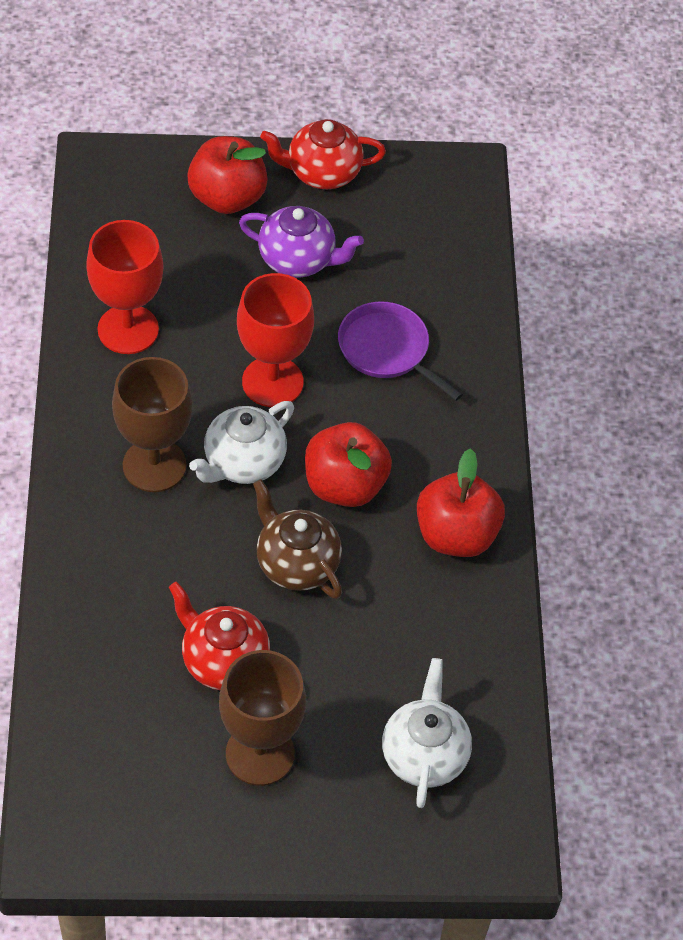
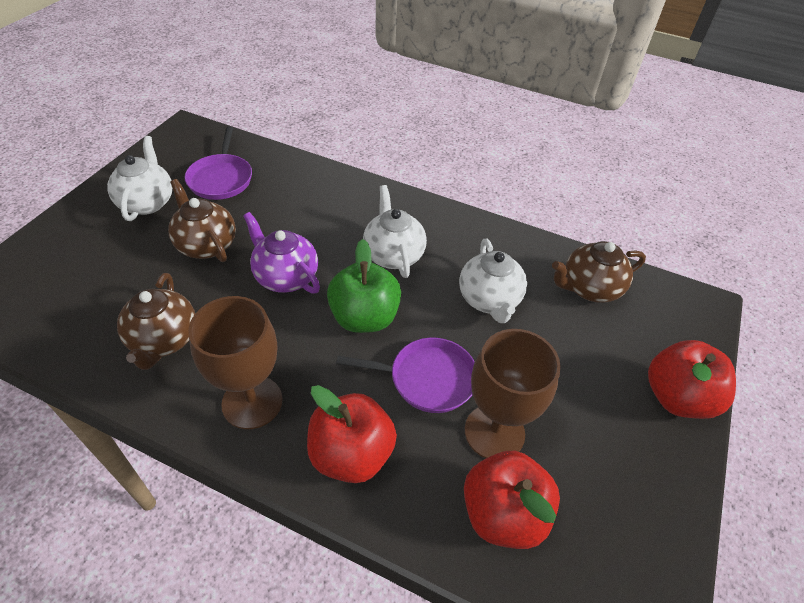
brown teapot: 1 -> 3
green apple: 0 -> 1
purple pan: 1 -> 2
red goblet: 2 -> 0
red teapot: 2 -> 0
white teapot: 2 -> 3

